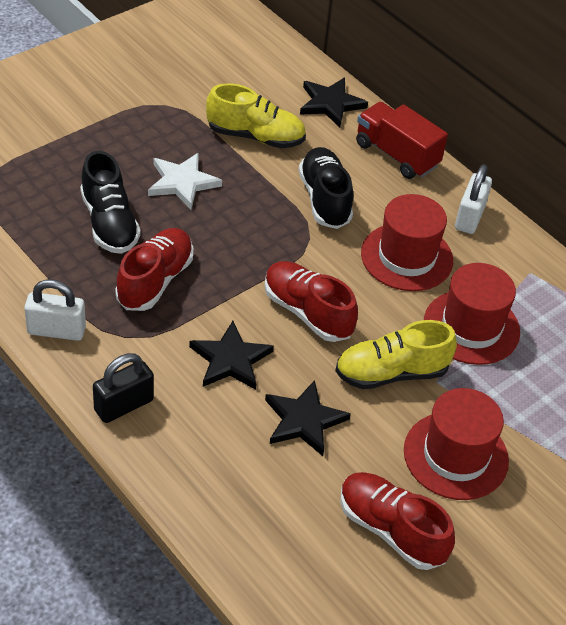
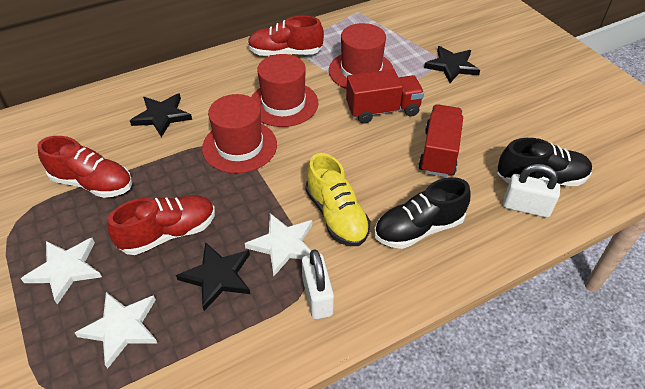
black padlock: 1 -> 0
red truck: 1 -> 2
white star: 1 -> 3
yellow shoe: 2 -> 1

